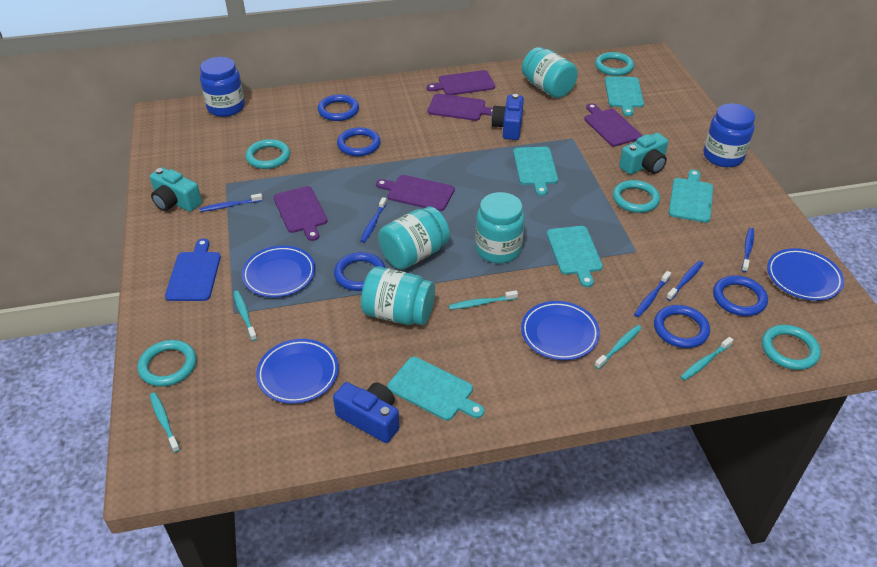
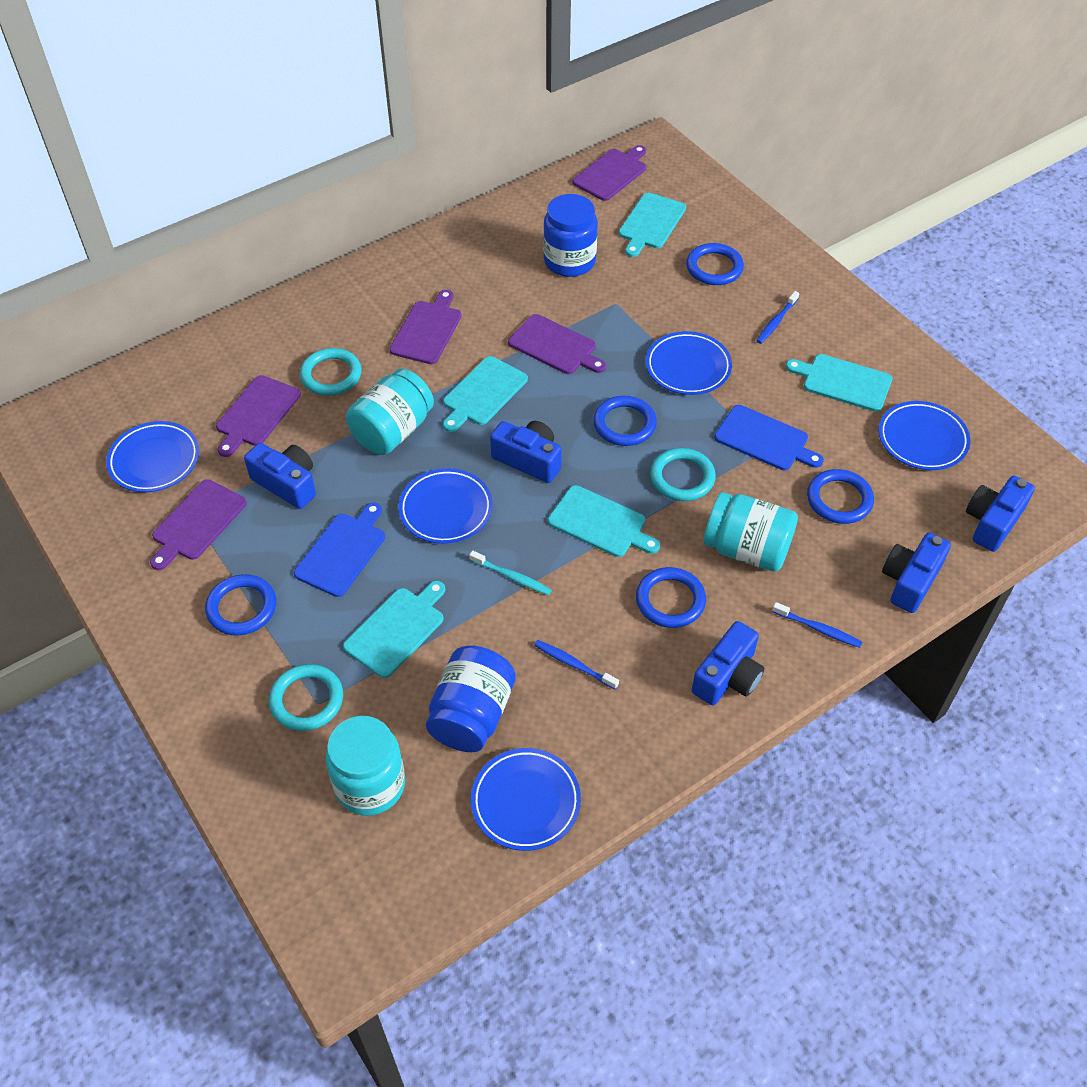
blue camera: 2 -> 5
blue cutting board: 1 -> 2
blue plate: 4 -> 5
blue toothbrush: 5 -> 3
turquoise camera: 2 -> 0
turquoise jar: 4 -> 3
turquoise ring: 5 -> 3
turquoise toothbrush: 5 -> 1

